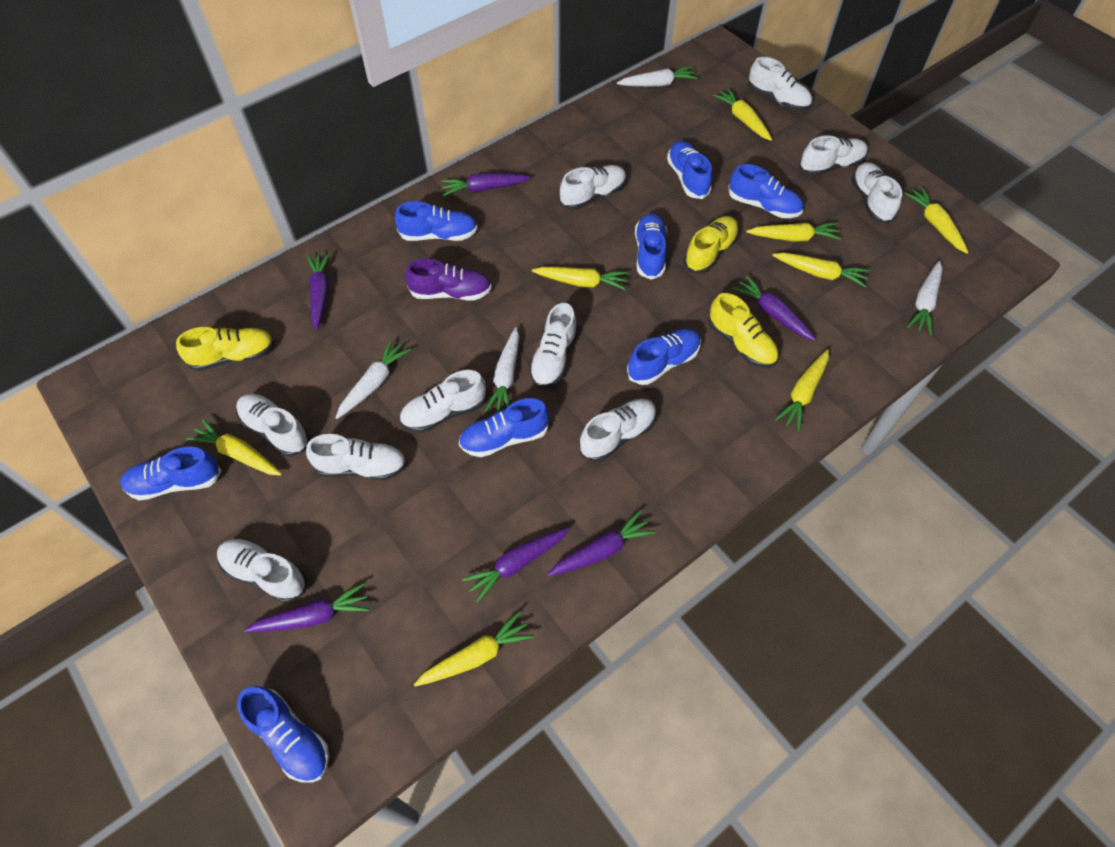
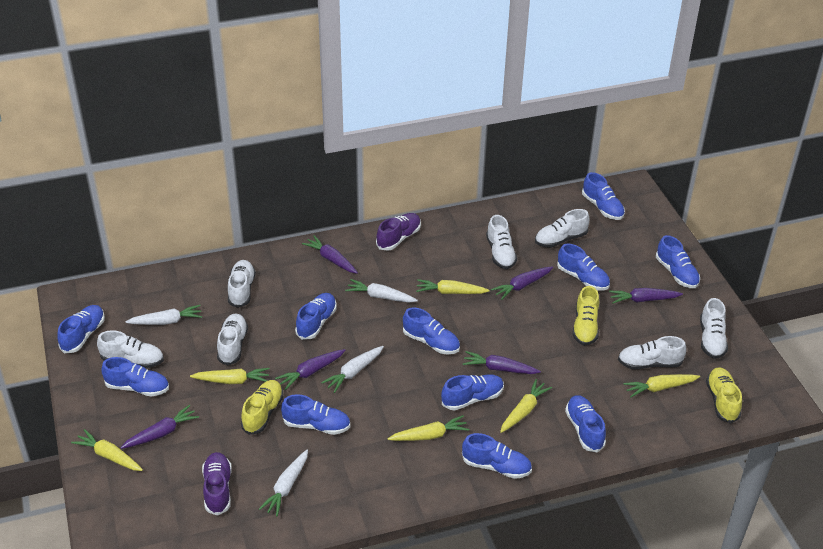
blue shoe: 8 -> 11
purple shoe: 1 -> 2
white shoe: 10 -> 7
yellow carrot: 8 -> 6

